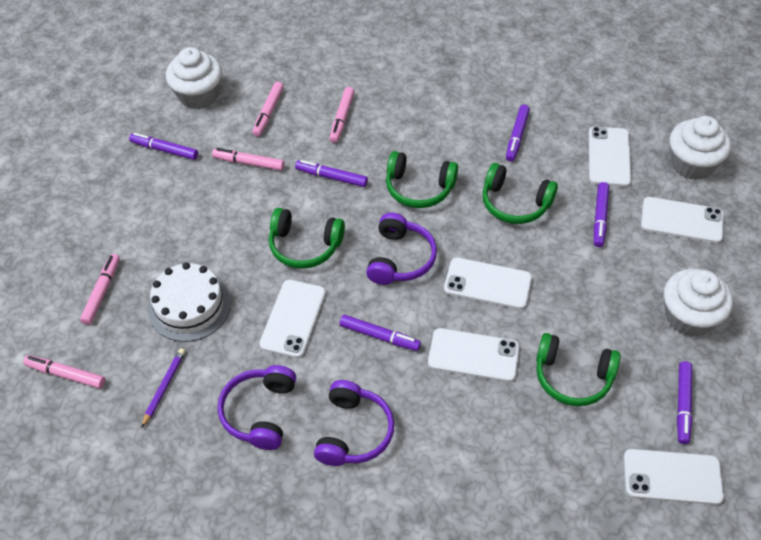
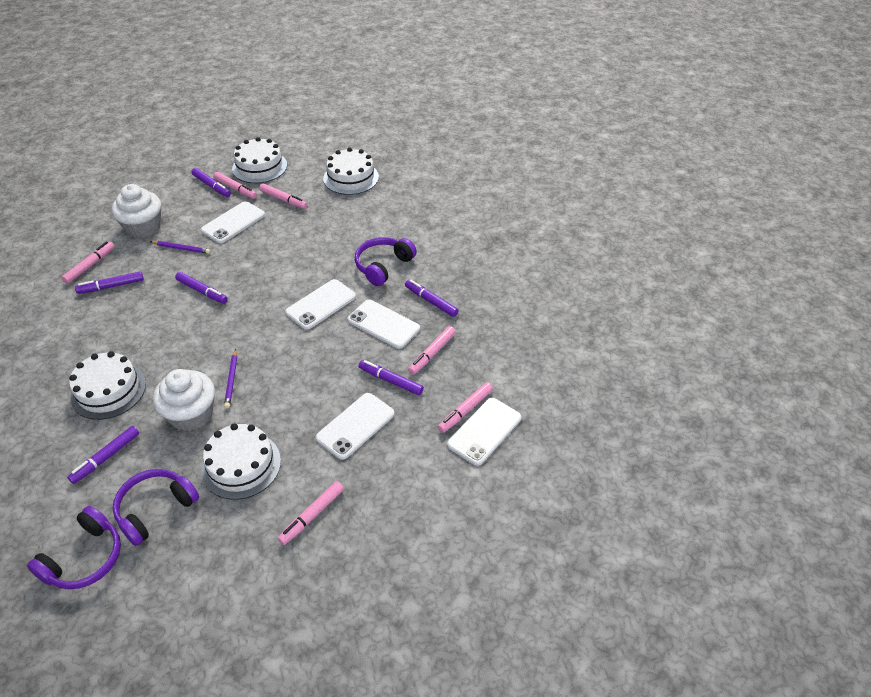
green headphones: 4 -> 0
pink marker: 5 -> 6
purple pencil: 1 -> 2
white cake: 1 -> 4
white cupcake: 3 -> 2
white phone: 6 -> 5

